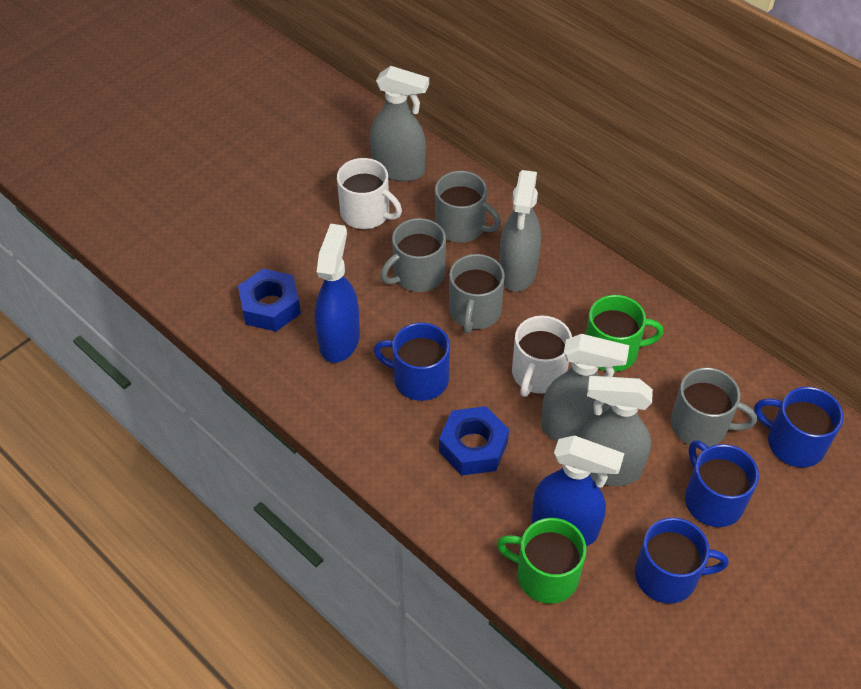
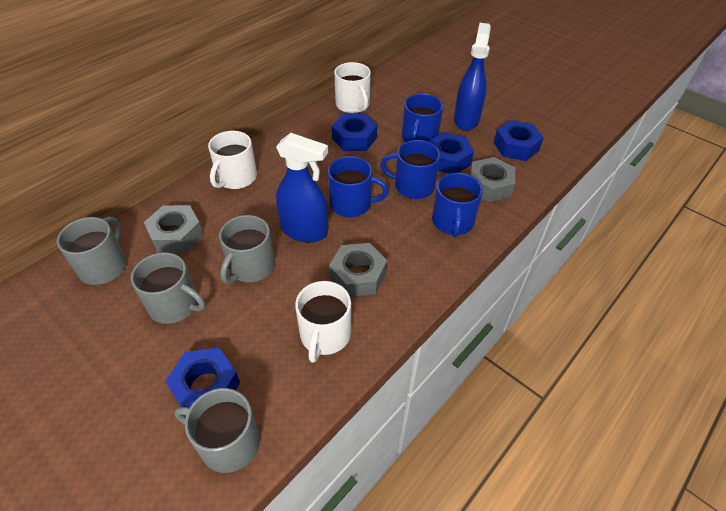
blue nut: 2 -> 4
green mug: 2 -> 0
grey nut: 0 -> 3
grey spray bottle: 4 -> 0
white mug: 2 -> 3

